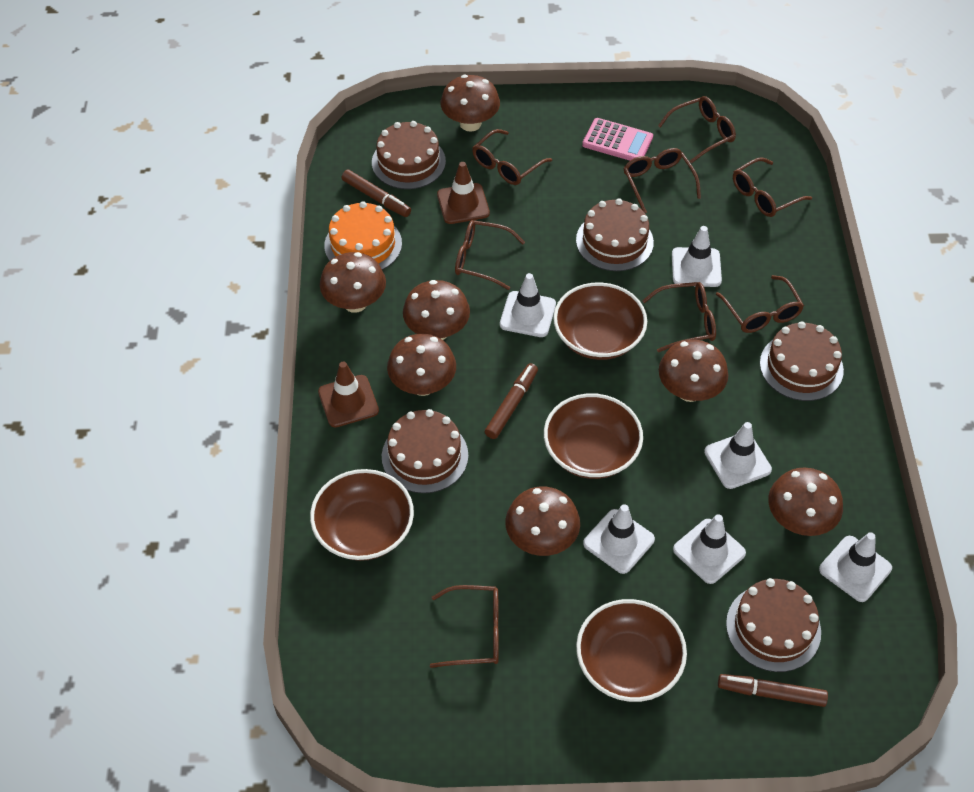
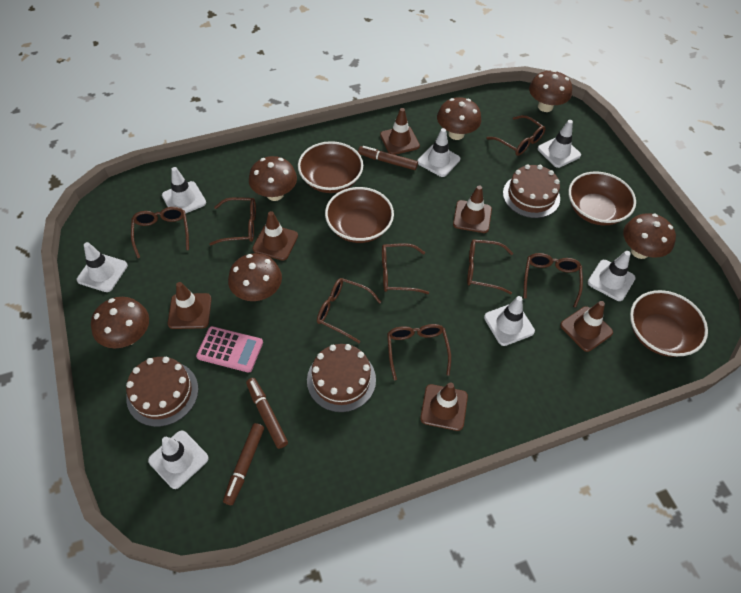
brown cake: 5 -> 3
brown mushroom: 7 -> 6
brown traffic cone: 2 -> 6
orange cake: 1 -> 0
white traffic cone: 6 -> 7

